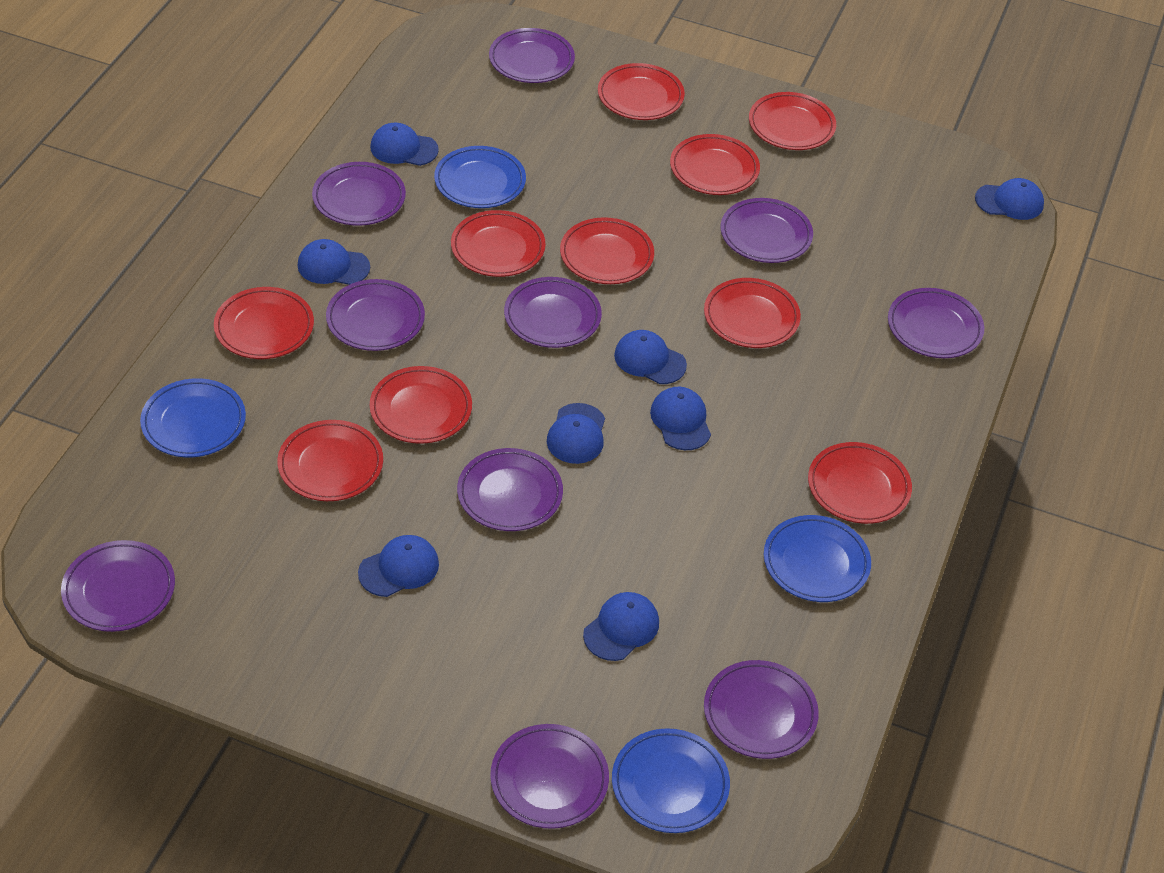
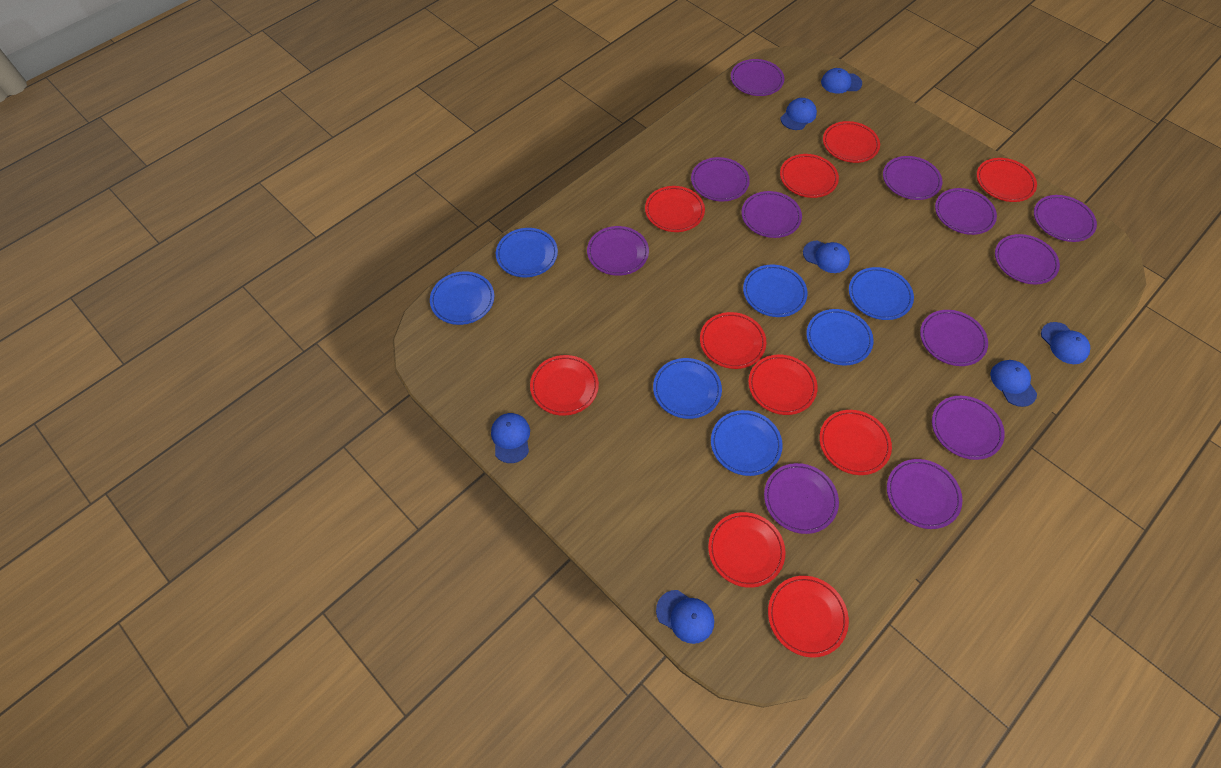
blue cap: 8 -> 7
blue plate: 4 -> 7
purple plate: 10 -> 12

